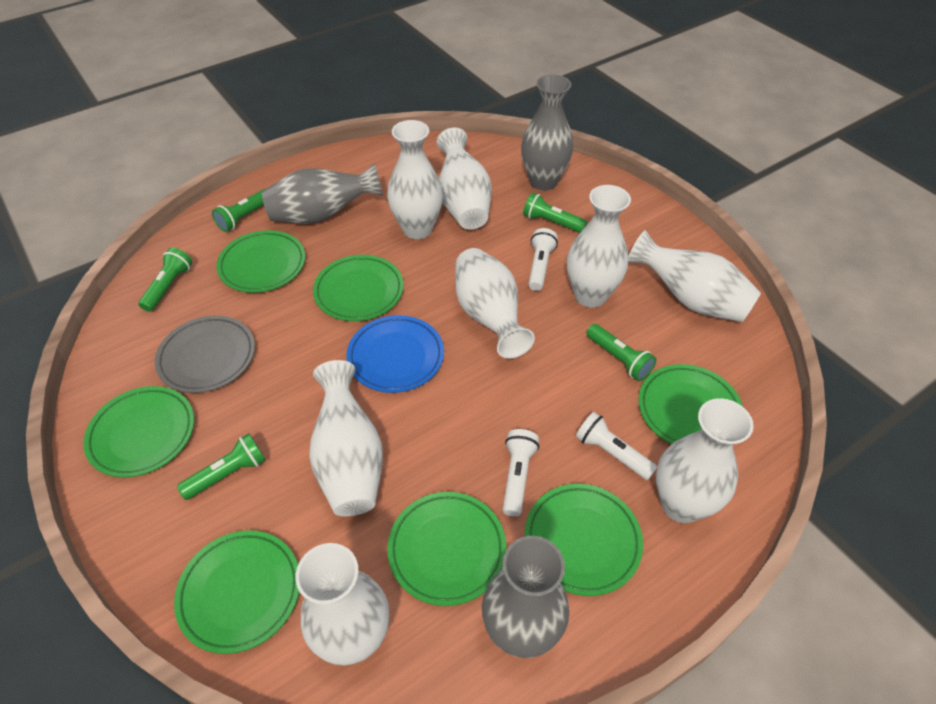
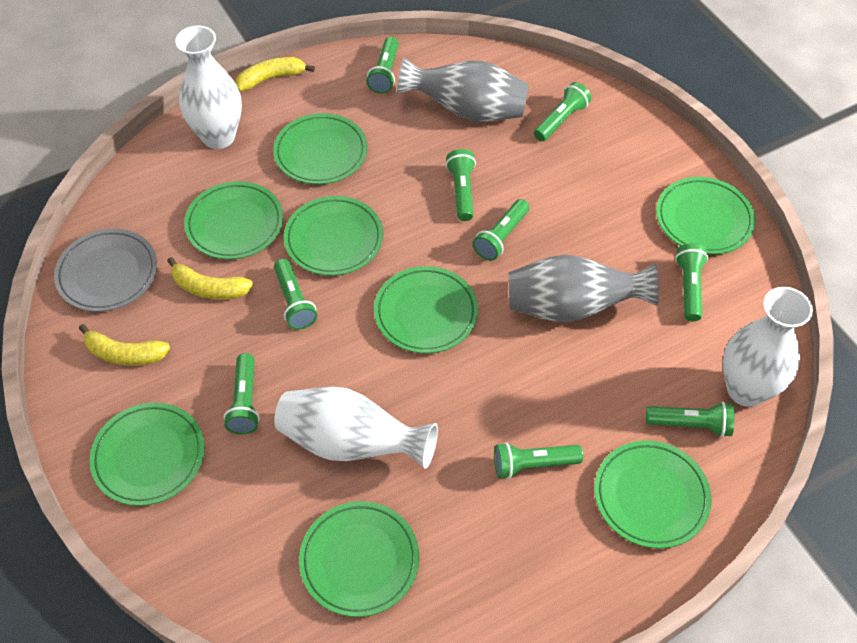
blue plate: 1 -> 0
green flashlight: 5 -> 9
green plate: 7 -> 8
grey vase: 3 -> 2
white flashlight: 3 -> 0
white vase: 8 -> 3
yellow banana: 0 -> 3

